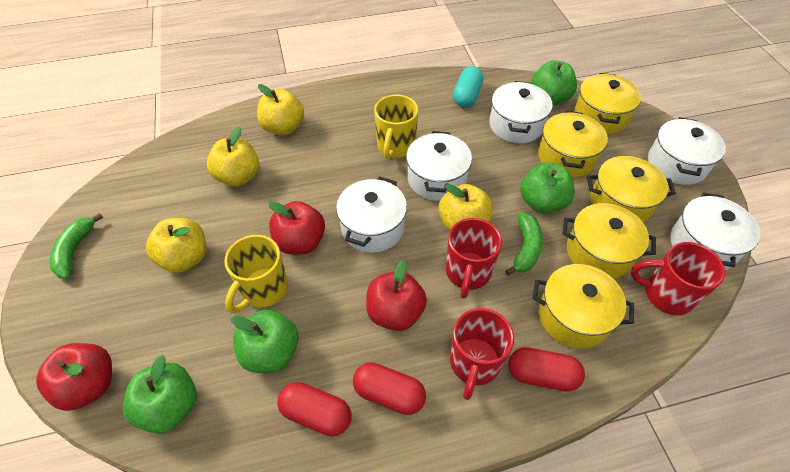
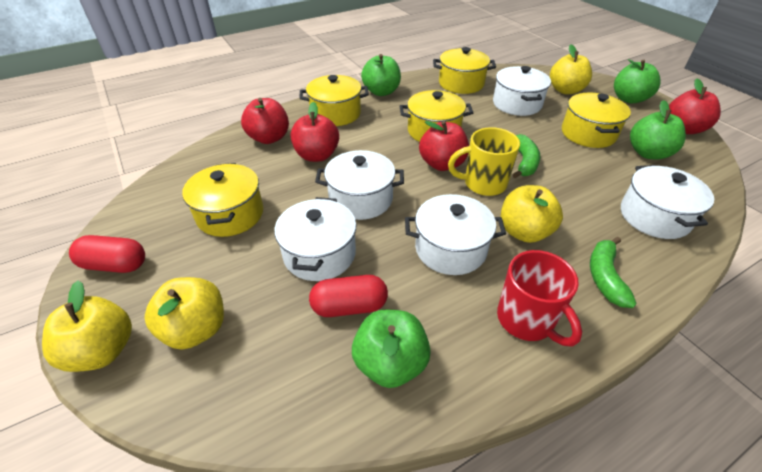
red apple: 3 -> 4
red capsule: 3 -> 2
red mug: 3 -> 1
turquoise capsule: 1 -> 0
yellow mug: 2 -> 1

